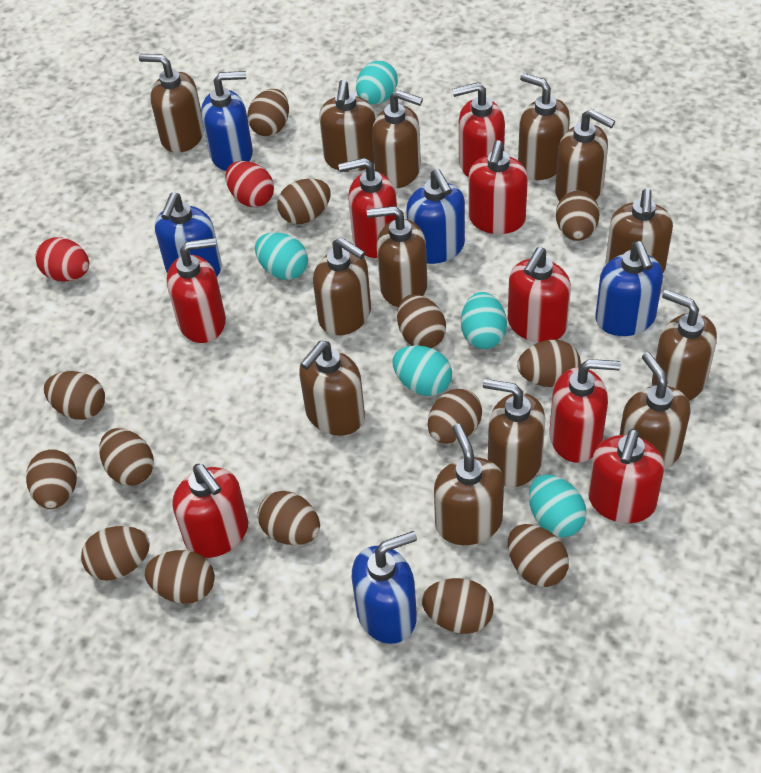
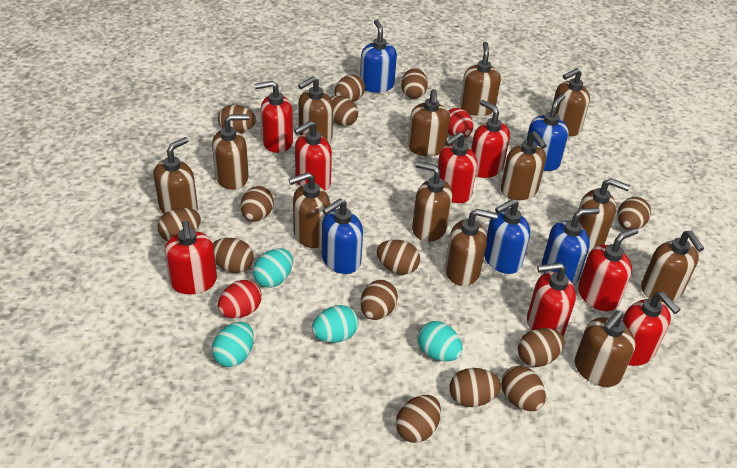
turquoise egg: 5 -> 4

